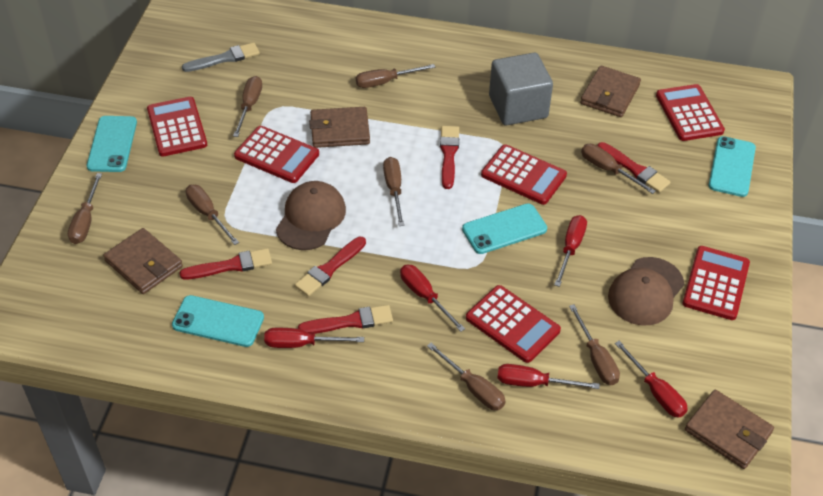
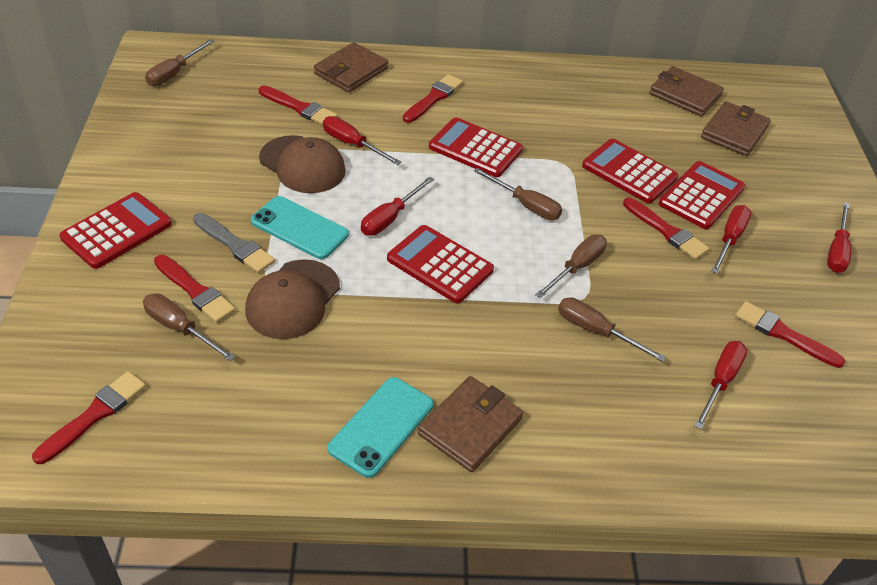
brown screwdriver: 8 -> 5
grey cube: 1 -> 0
red brush: 5 -> 6
red calculator: 6 -> 5
turquoise phone: 4 -> 2

